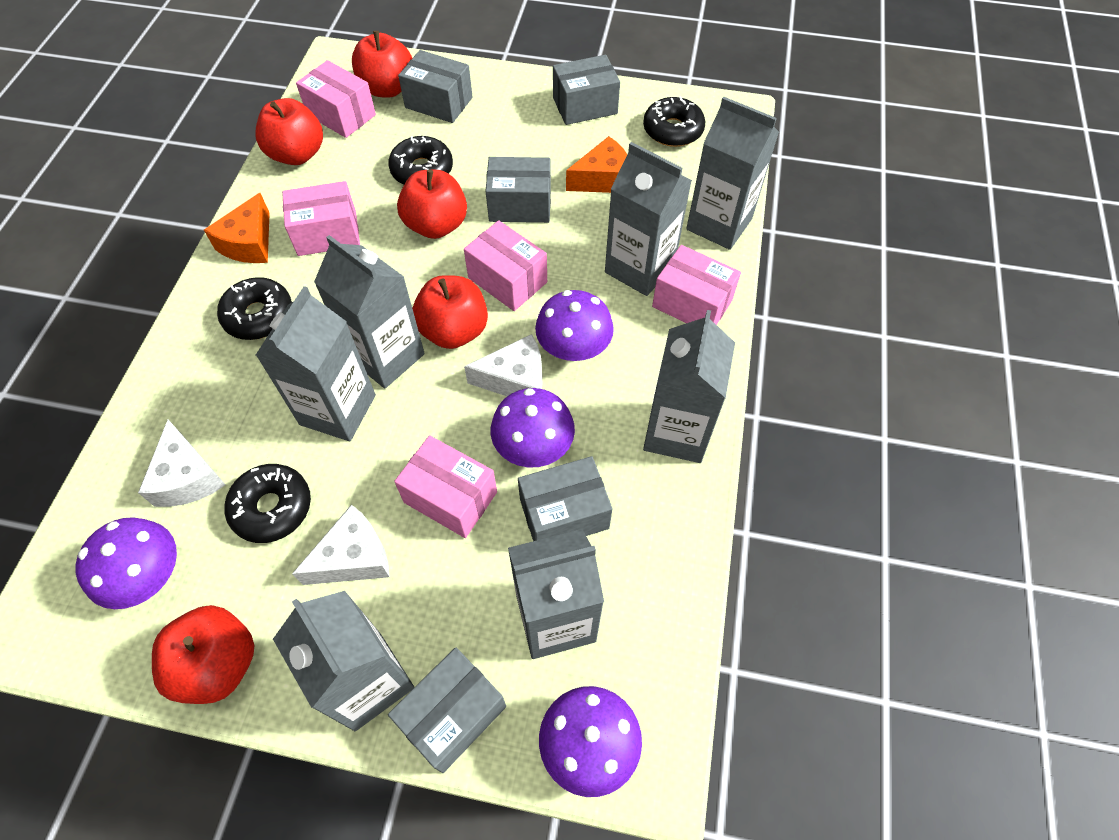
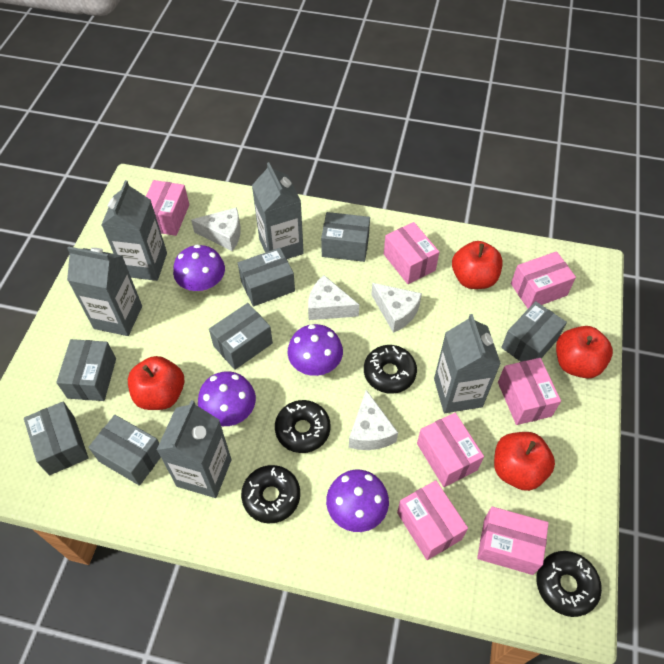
grey box: 5 -> 7
grey carton: 7 -> 5
orange cheese: 2 -> 0
pink box: 5 -> 7
red apple: 5 -> 4
white cheese: 3 -> 4

